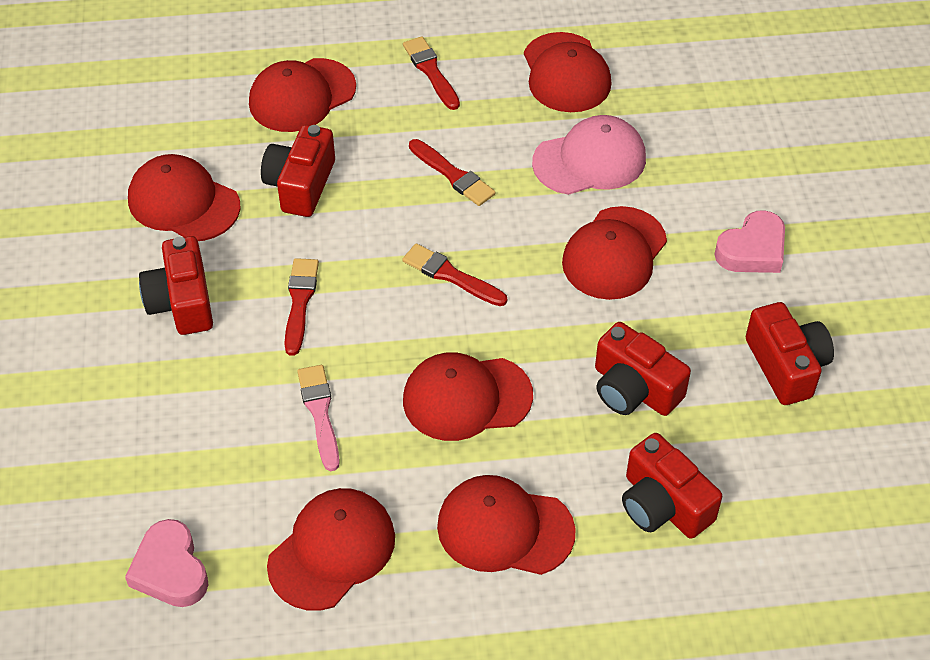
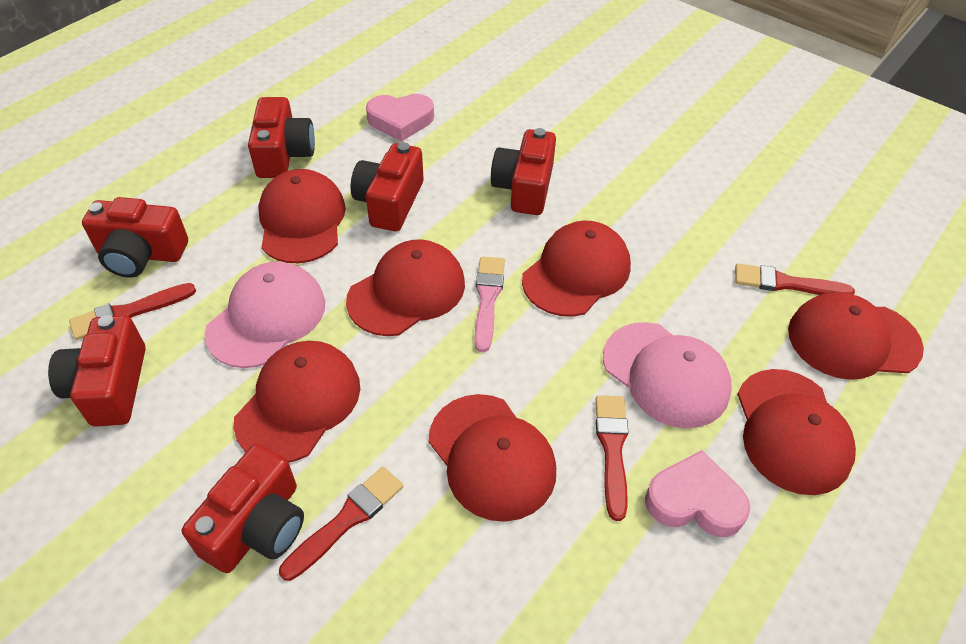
pink cap: 1 -> 2
red camera: 5 -> 6

